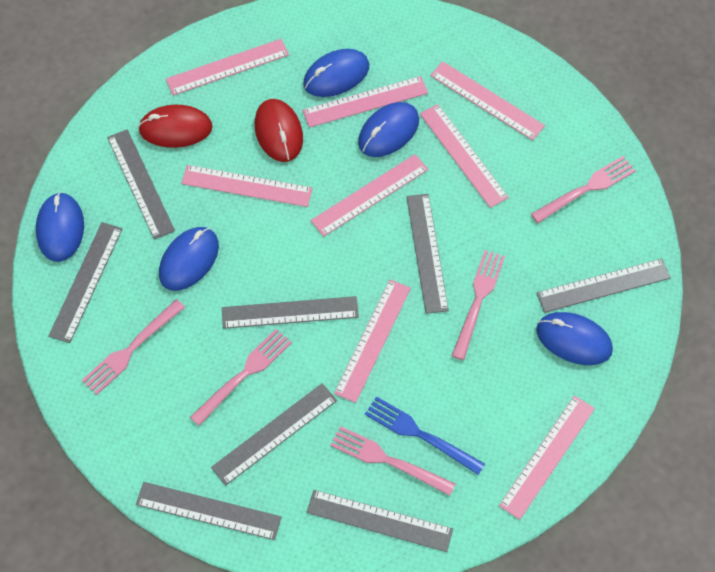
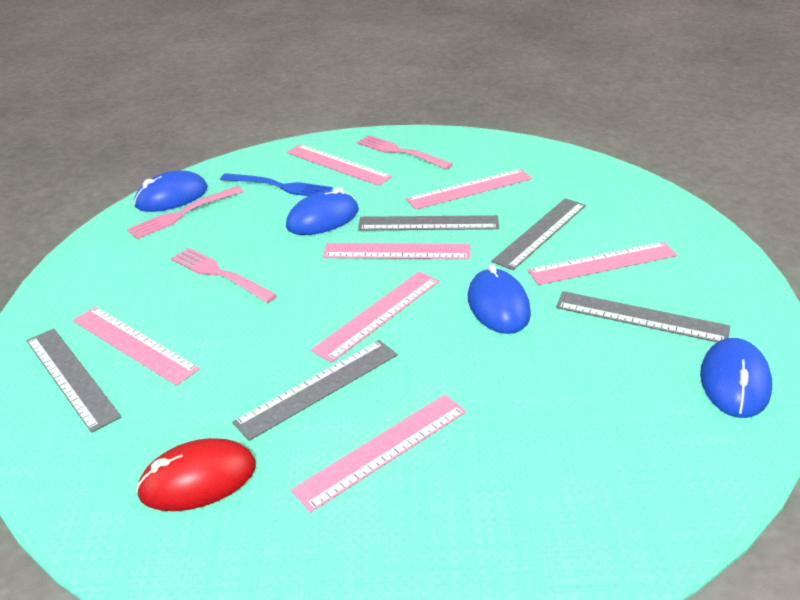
blue mouse: 5 -> 4
grey ruler: 8 -> 5
pink fork: 5 -> 3
pink ruler: 8 -> 7
red mouse: 2 -> 1

